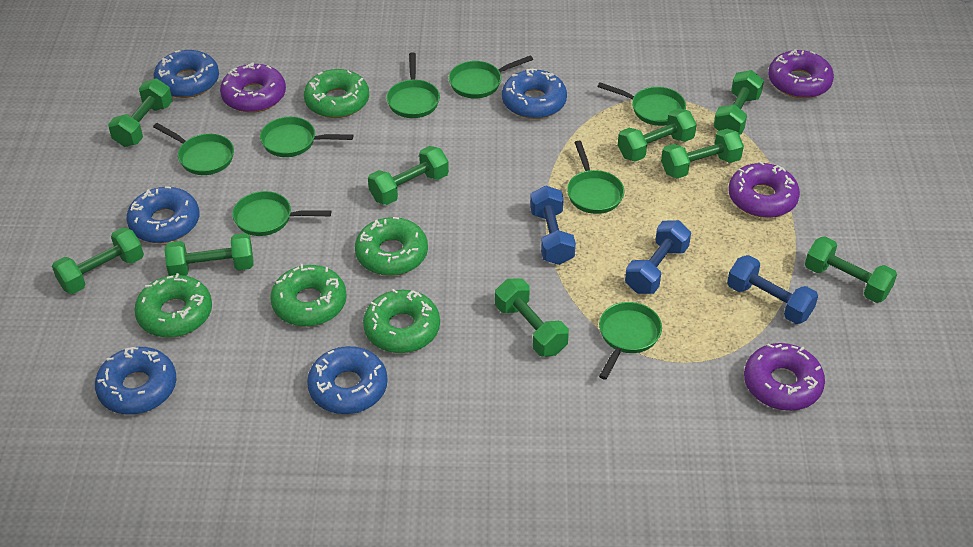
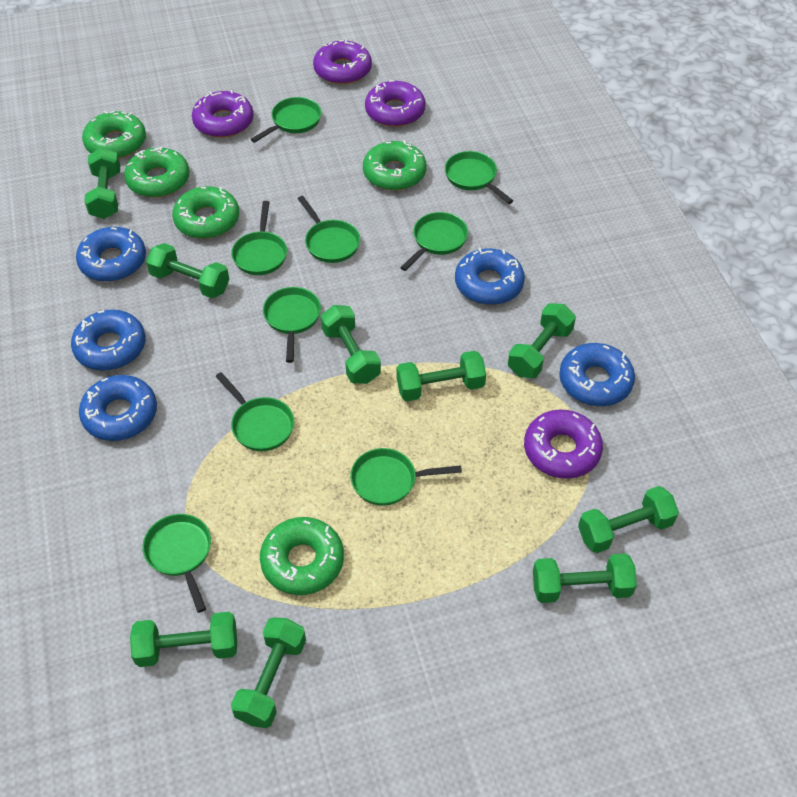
blue dumbbell: 3 -> 0
green pan: 8 -> 9

